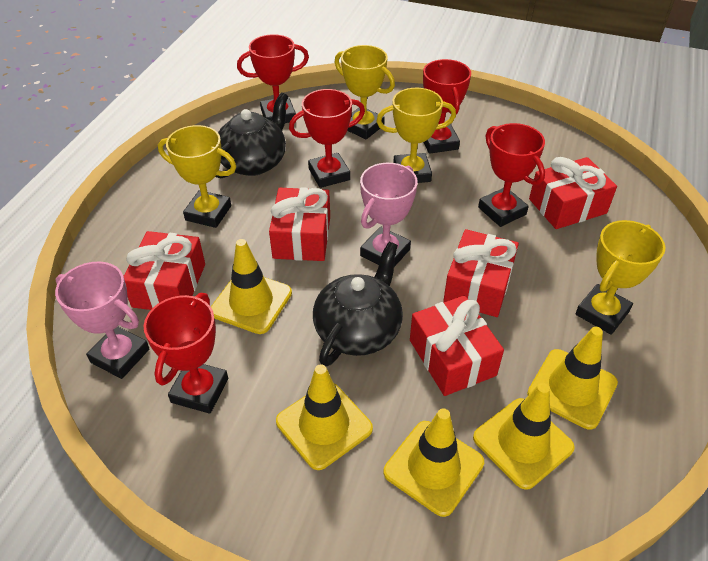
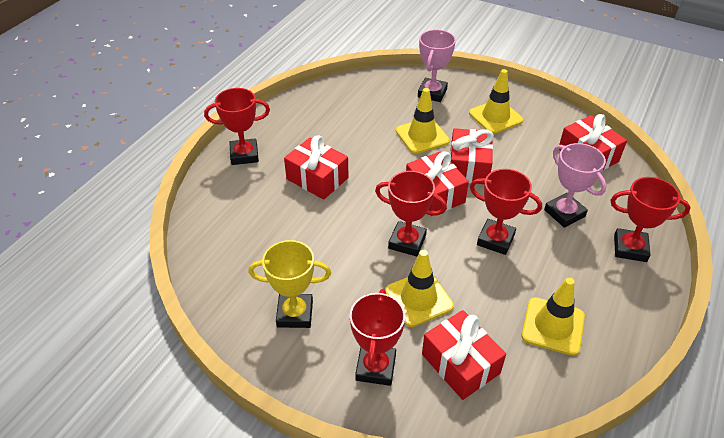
black teapot: 2 -> 0
yellow traffic cone: 5 -> 4
yellow trophy: 4 -> 1

